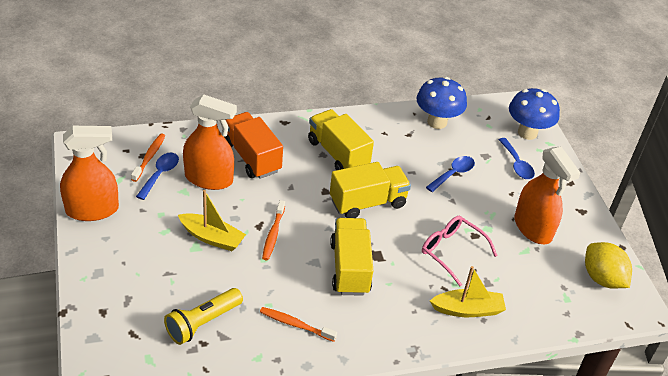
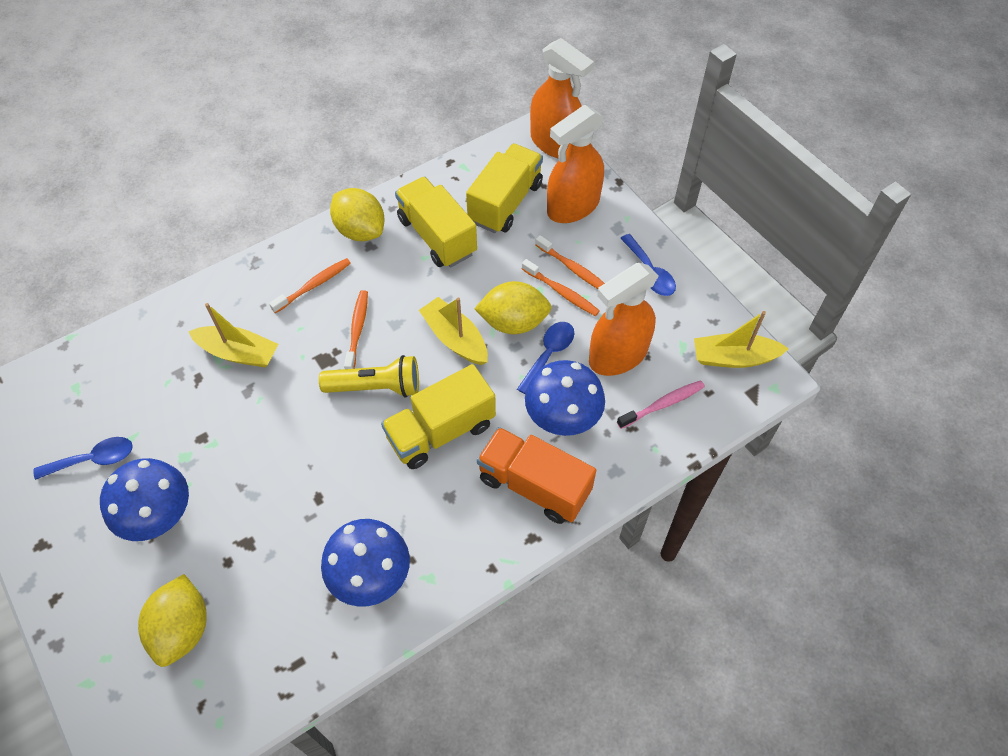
blue mushroom: 2 -> 3
orange toothbrush: 3 -> 4
pink glasses: 1 -> 0
pink toothbrush: 0 -> 1
yellow boat: 2 -> 3
yellow lemon: 1 -> 3

